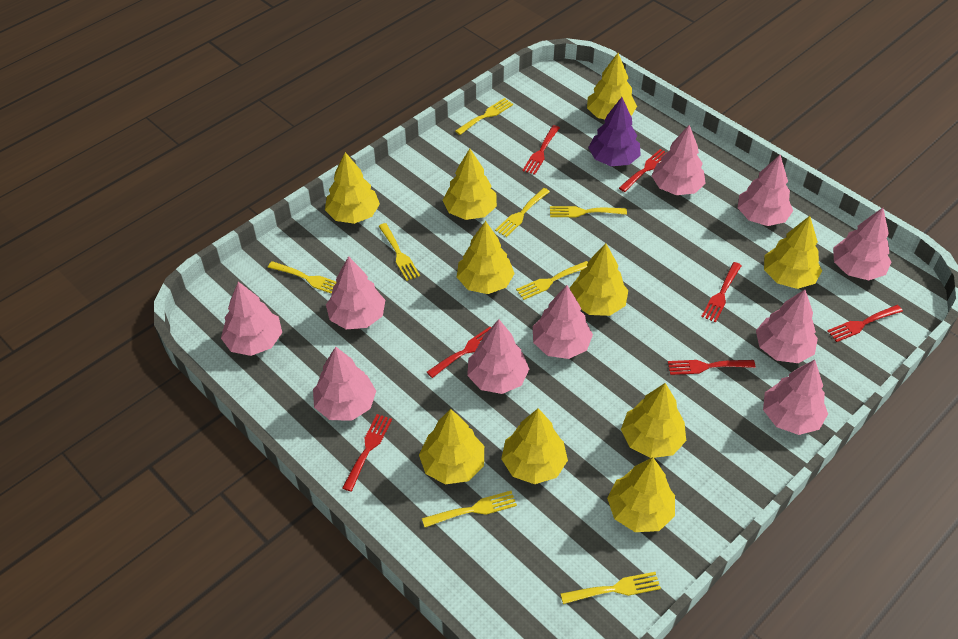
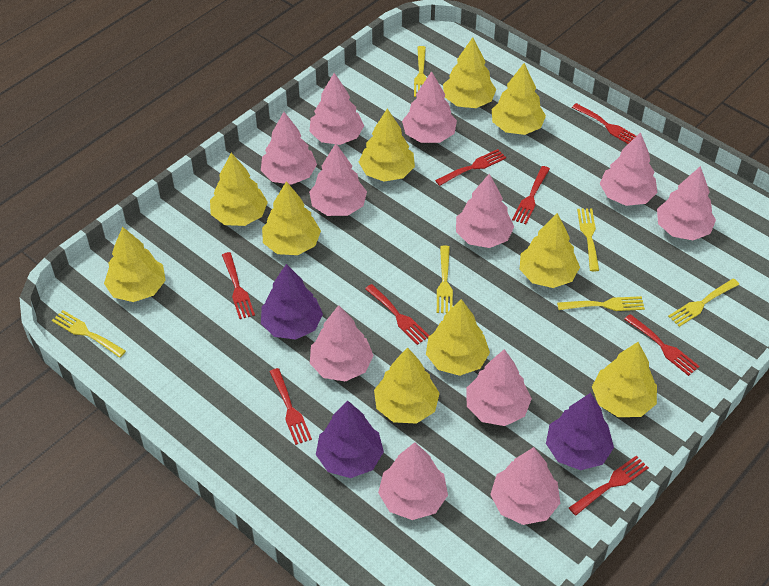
pink tree: 10 -> 11
purple tree: 1 -> 3
red fork: 7 -> 8
yellow fork: 8 -> 6

